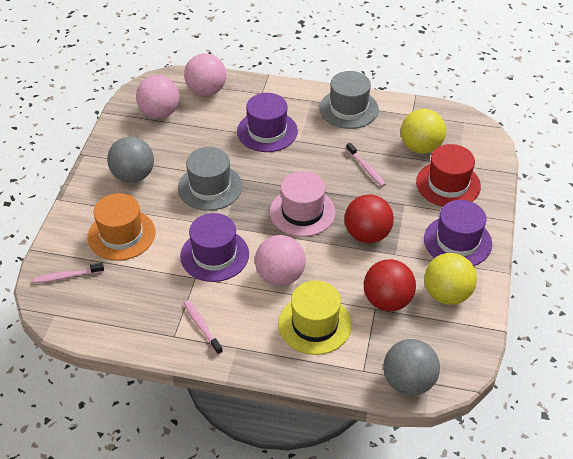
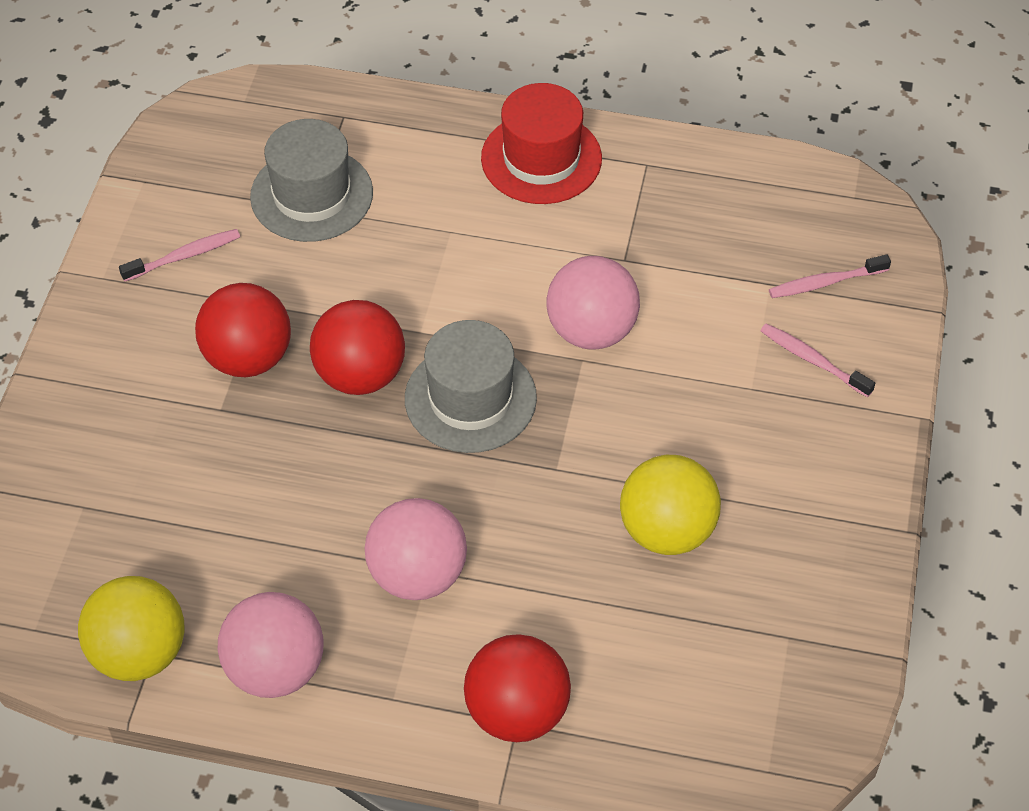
grey ball: 2 -> 0
orange hat: 1 -> 0
pink hat: 1 -> 0
purple hat: 3 -> 0
red ball: 2 -> 3
yellow hat: 1 -> 0

